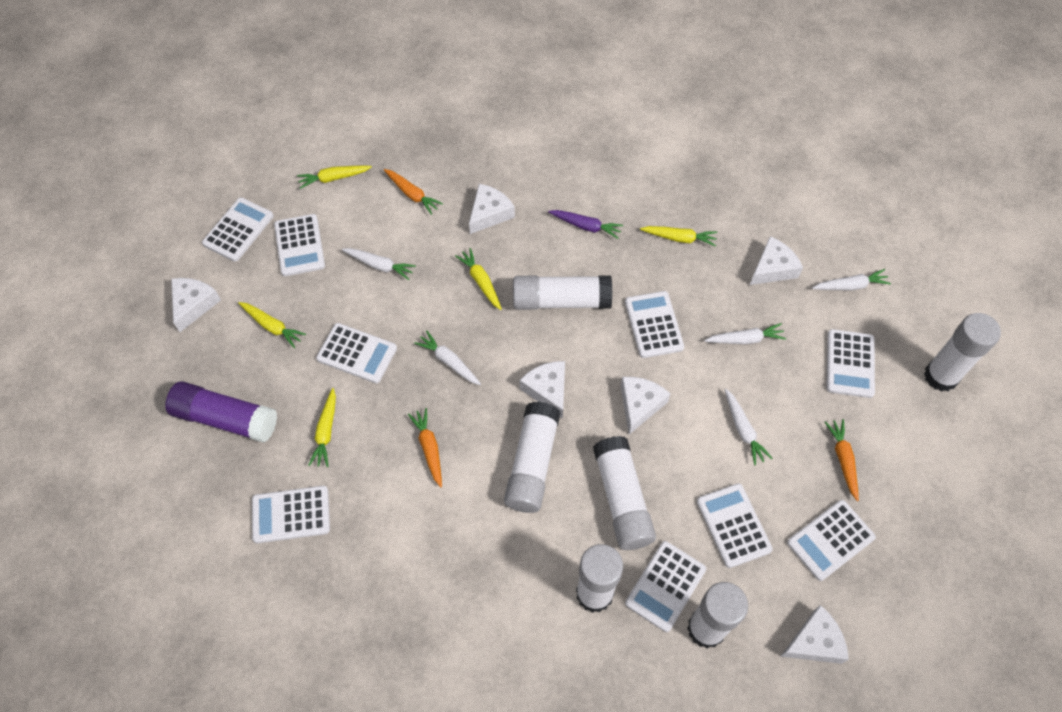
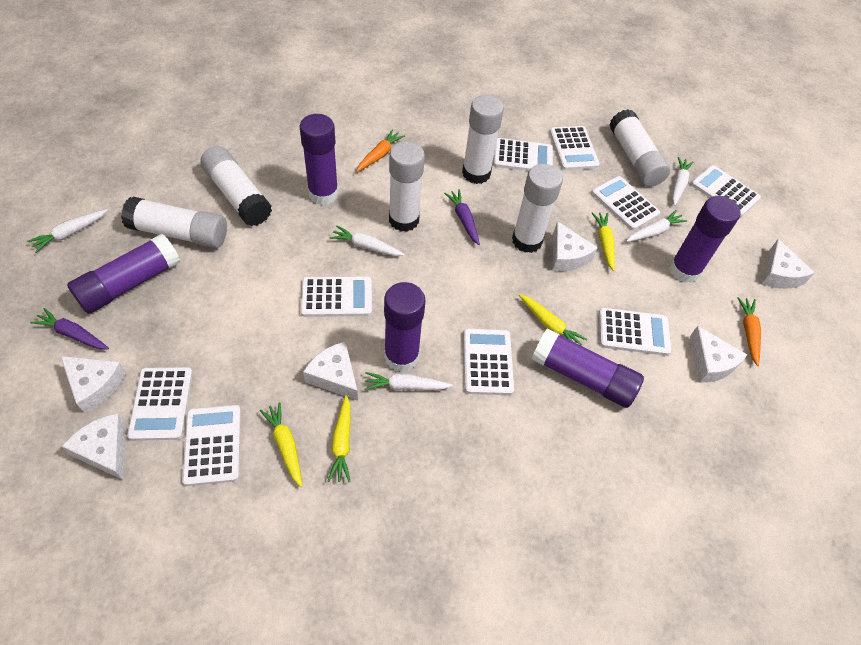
orange carrot: 3 -> 2
purple carrot: 1 -> 2
purple glue stick: 1 -> 5
yellow carrot: 5 -> 4

